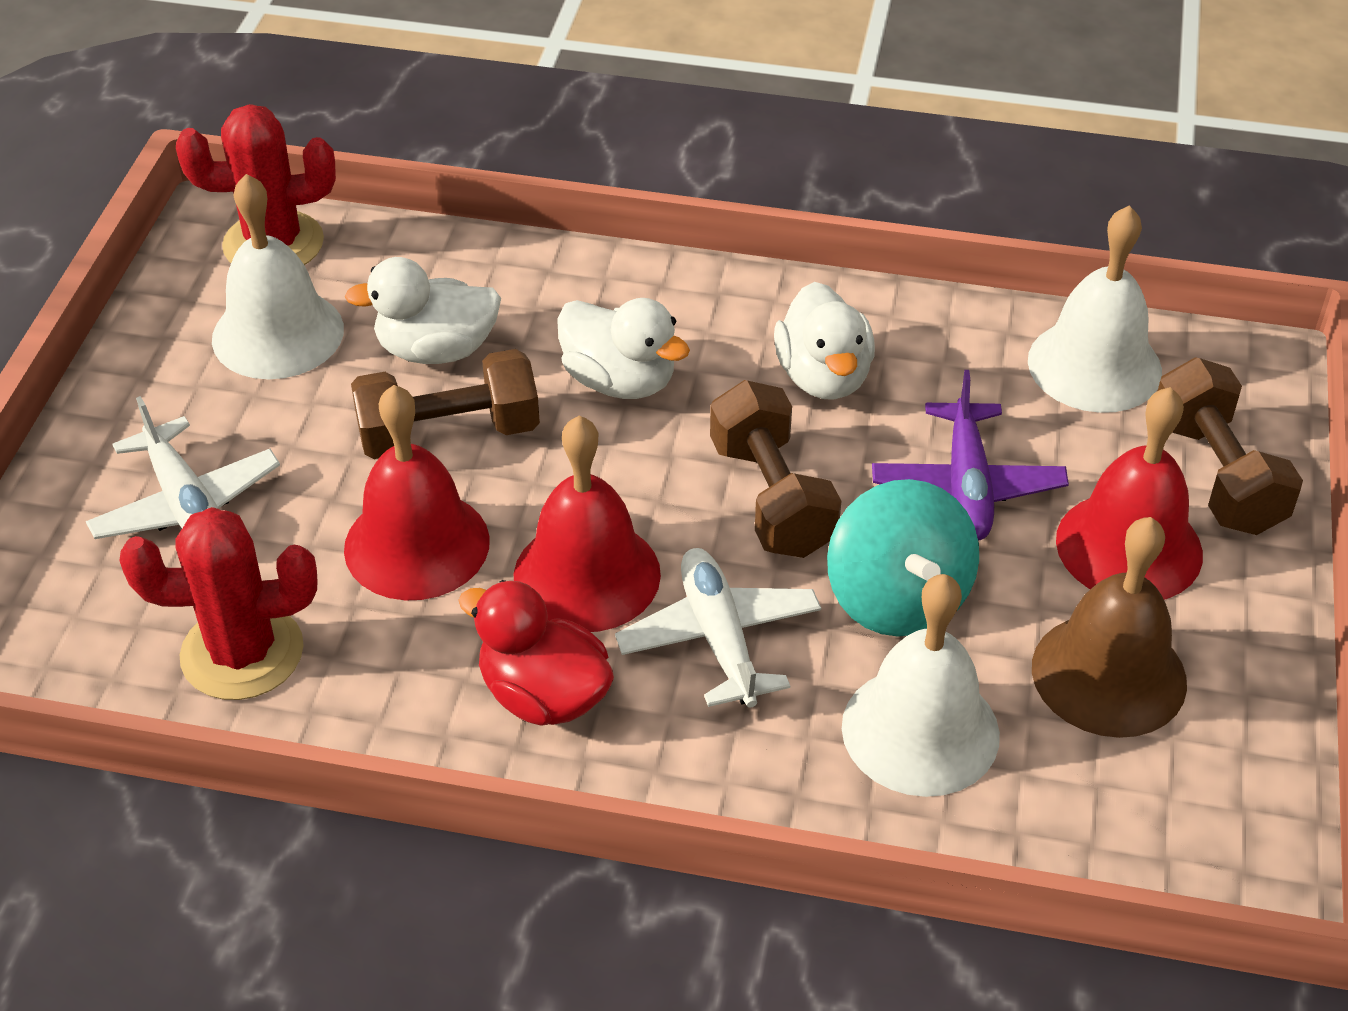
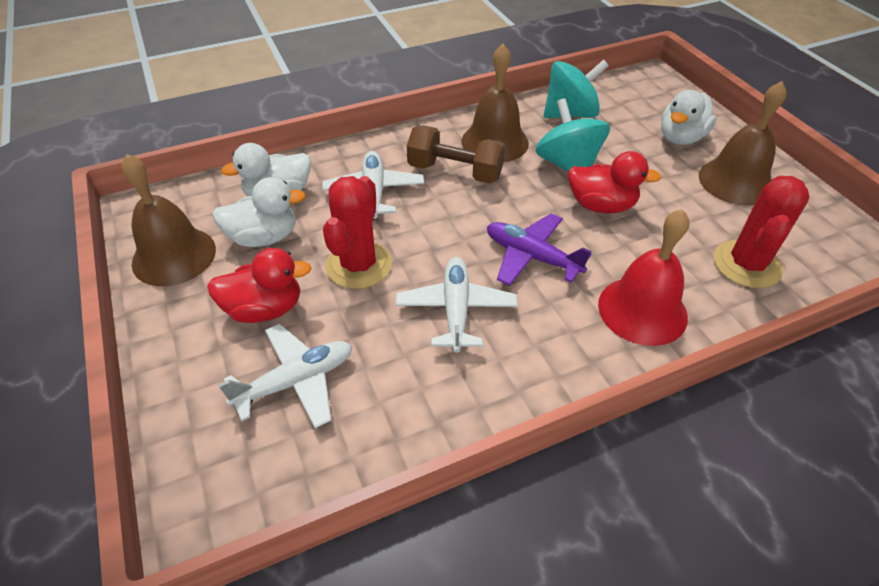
brown bell: 1 -> 3
brown dumbbell: 3 -> 1
red bell: 3 -> 1
red duck: 1 -> 2
turquoise spinning top: 1 -> 2
white bell: 3 -> 0
white plane: 2 -> 3

